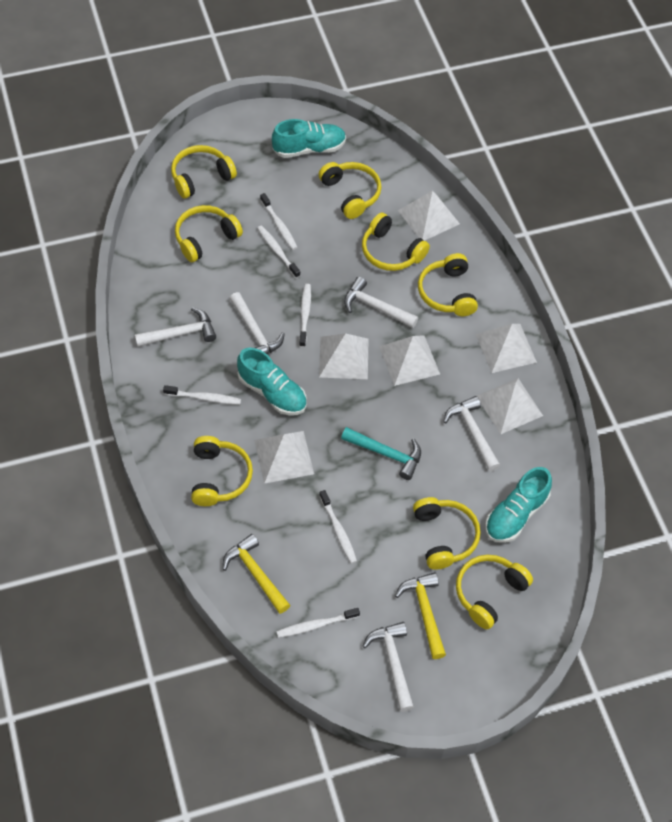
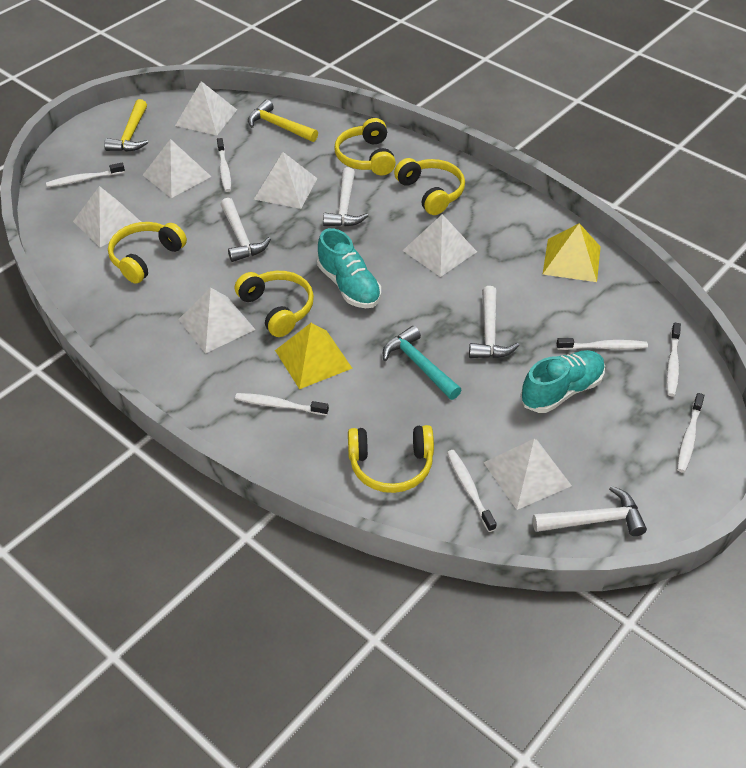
turquoise shoe: 3 -> 2
white hammer: 5 -> 4
white pyramid: 6 -> 7
white toothbrush: 6 -> 7
yellow headphones: 8 -> 5
yellow pyramid: 0 -> 2

